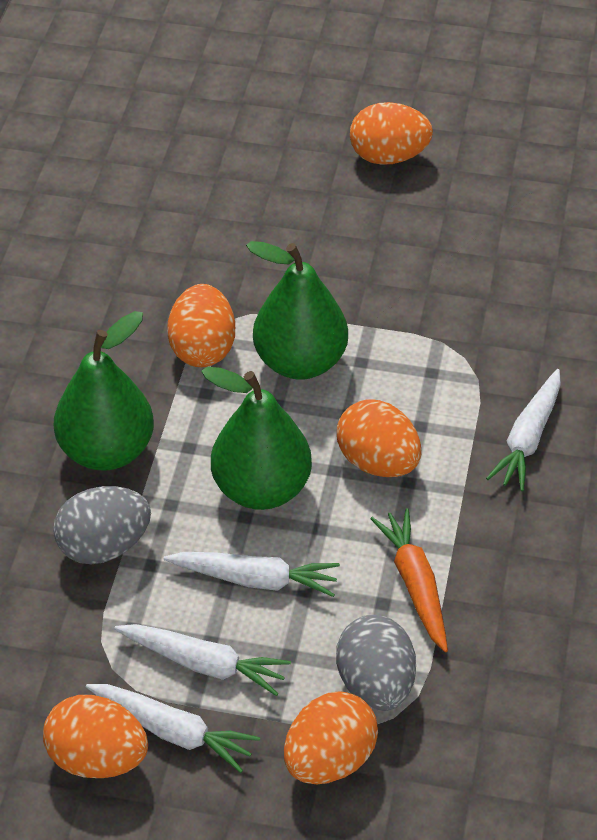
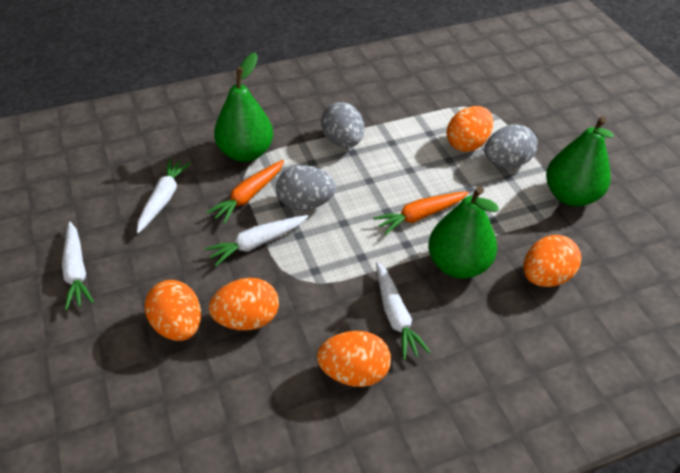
grey egg: 2 -> 3
orange carrot: 1 -> 2

